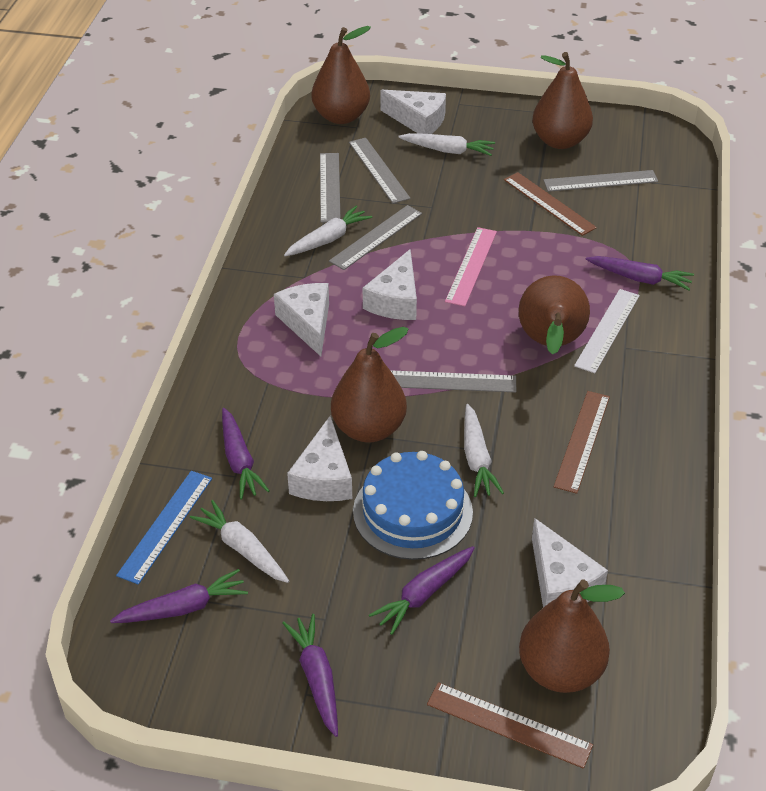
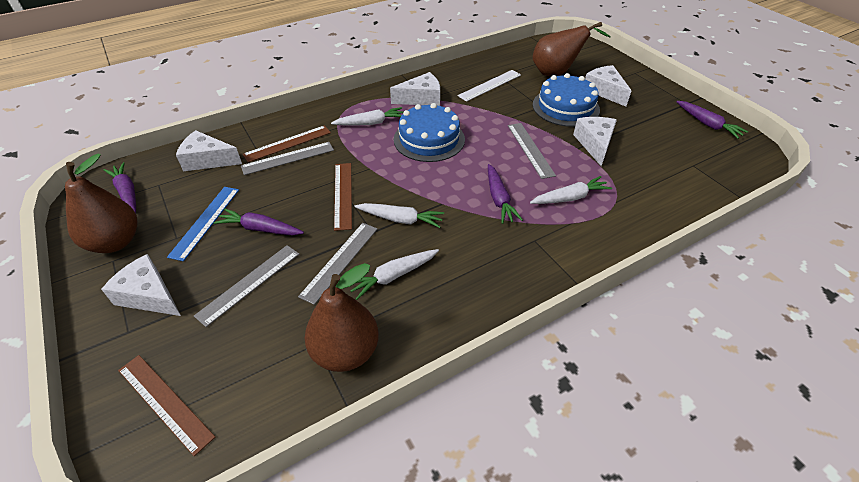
blue cake: 1 -> 2
brown pear: 5 -> 3
grey ruler: 5 -> 4
pink ruler: 1 -> 0
purple carrot: 5 -> 4

